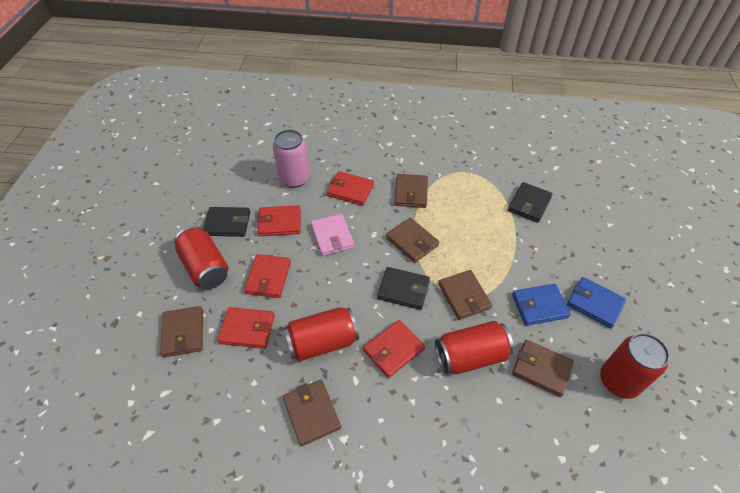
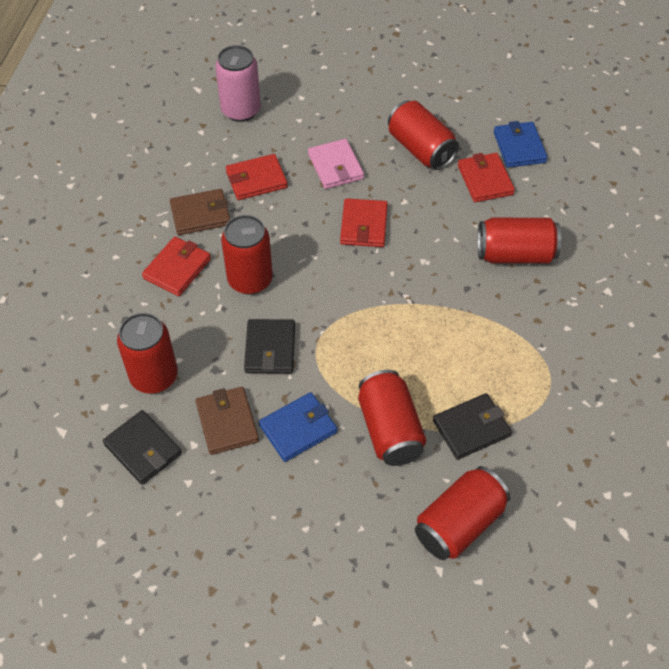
brown wallet: 6 -> 2
red can: 4 -> 6
red wallet: 5 -> 4

